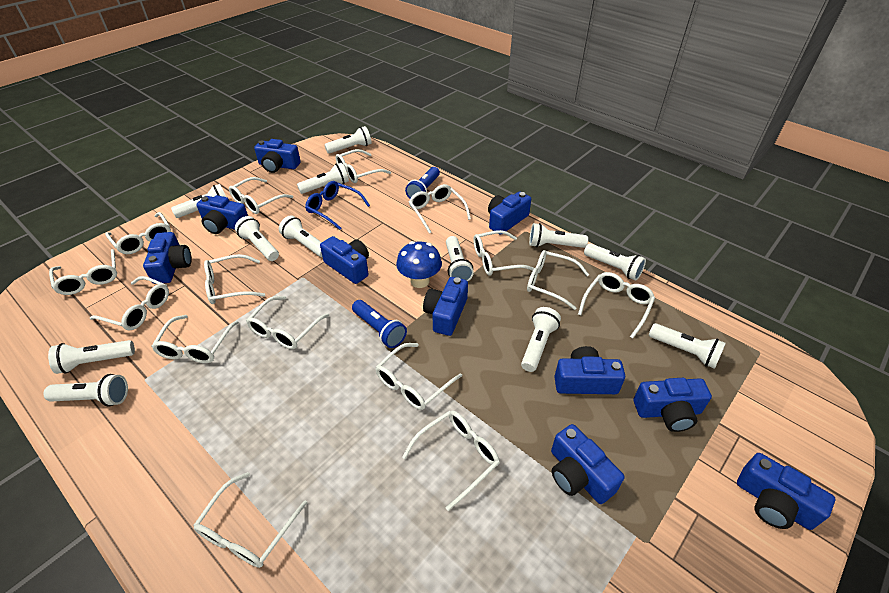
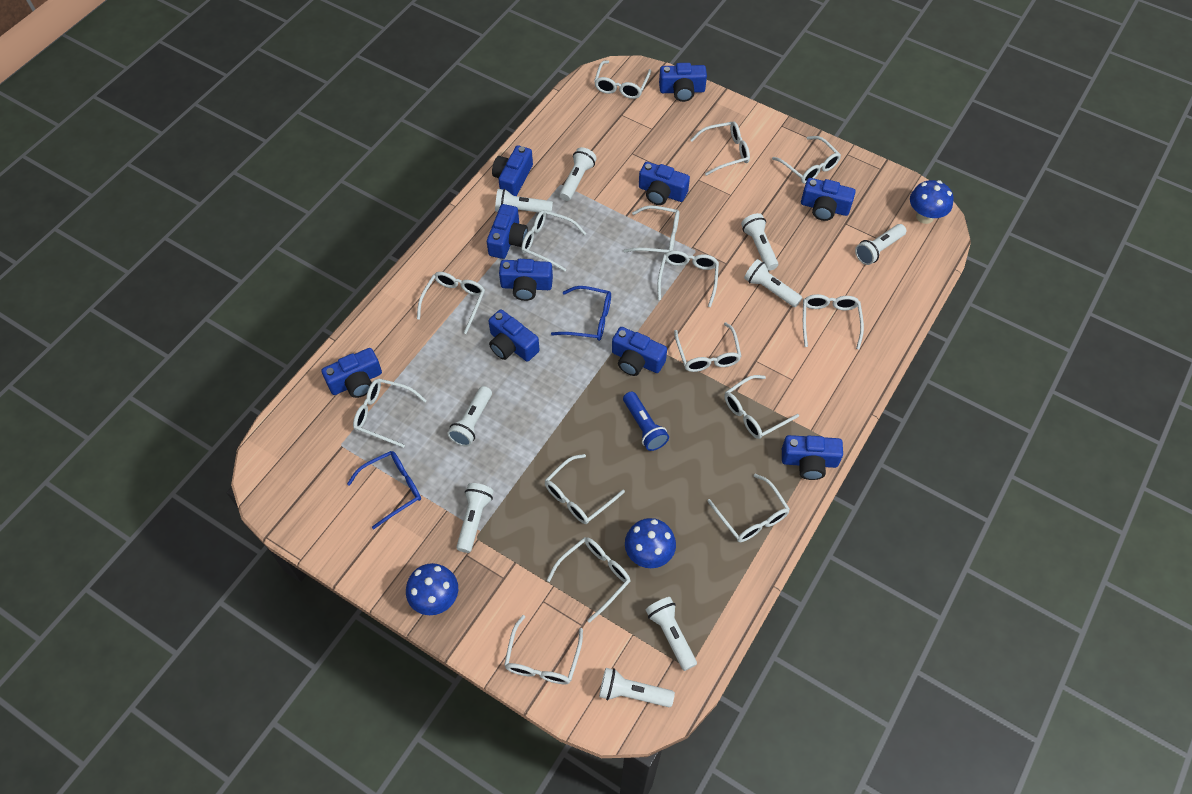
blue flashlight: 2 -> 1
blue glasses: 1 -> 2
blue mushroom: 1 -> 3
white flashlight: 12 -> 9

